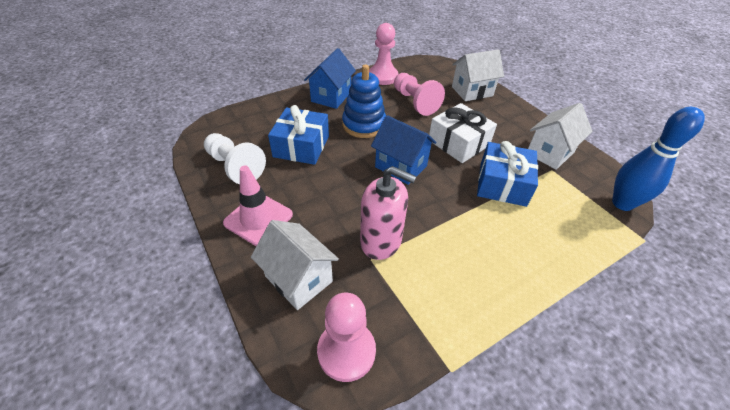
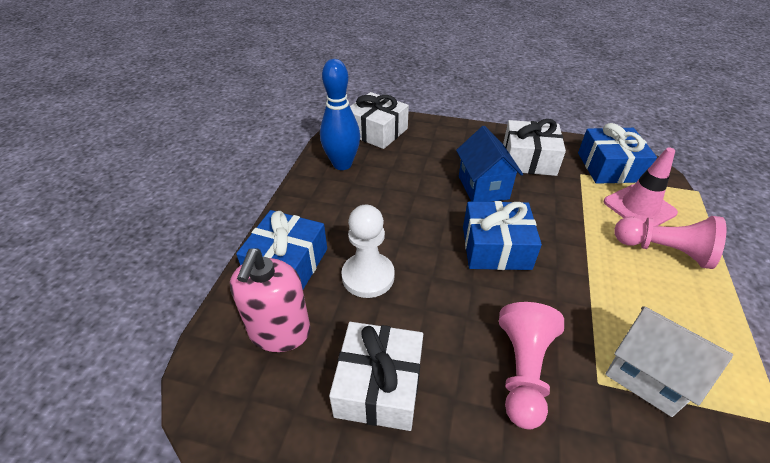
blue gift: 2 -> 3
blue house: 2 -> 1
blue stacking toy: 1 -> 0
pink pawn: 3 -> 2
white gift: 1 -> 3
white house: 3 -> 1

